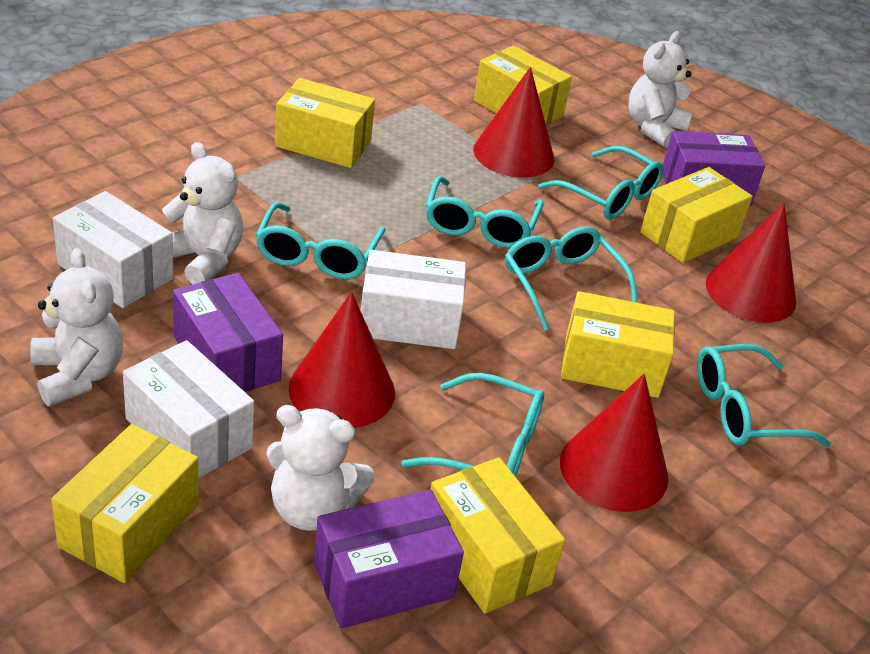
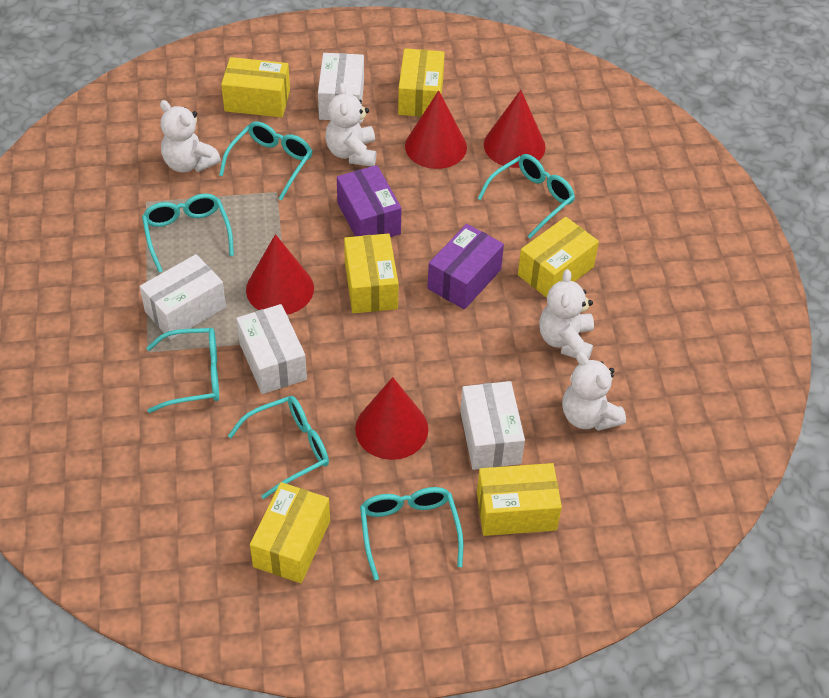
purple box: 3 -> 2
white box: 3 -> 4

